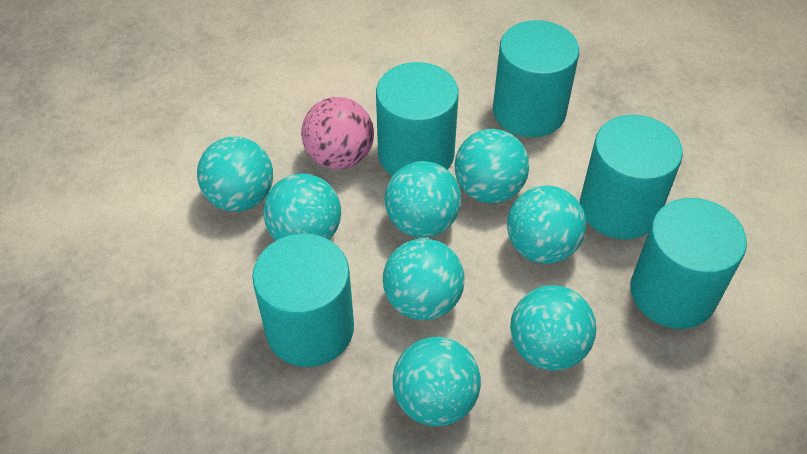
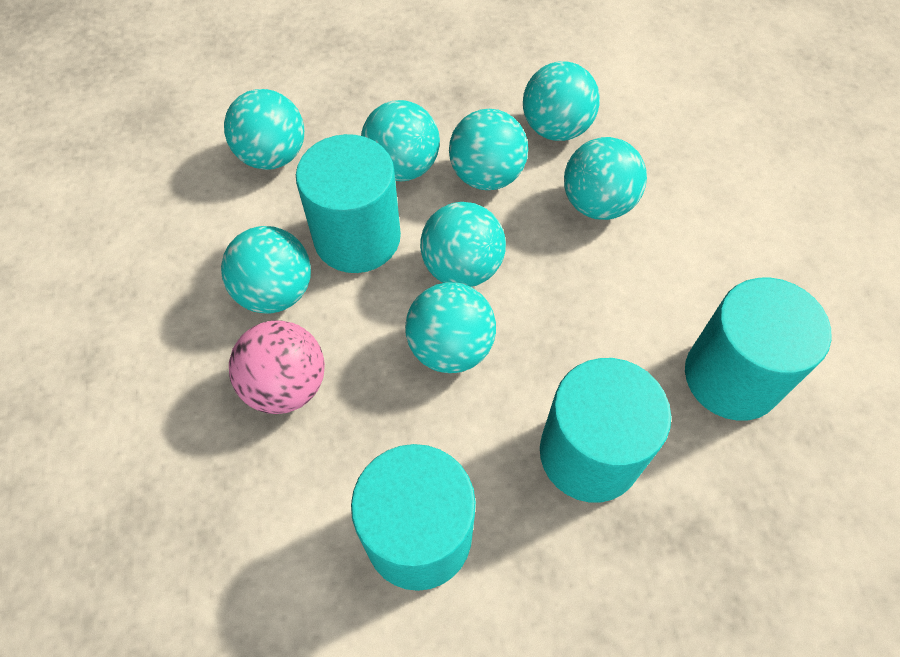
turquoise cylinder: 5 -> 4

